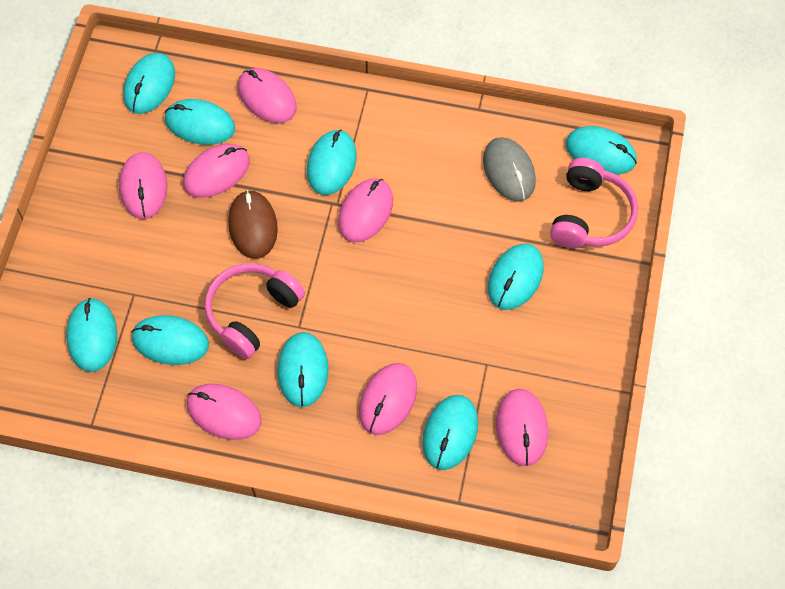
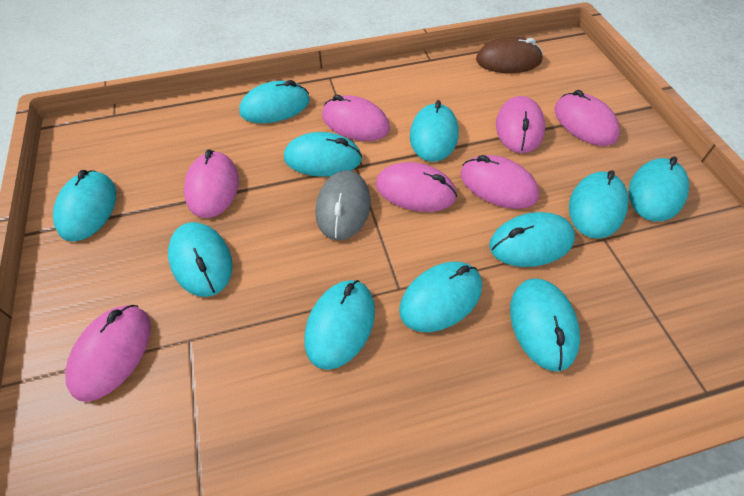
pink headphones: 2 -> 0
turquoise mouse: 9 -> 11

